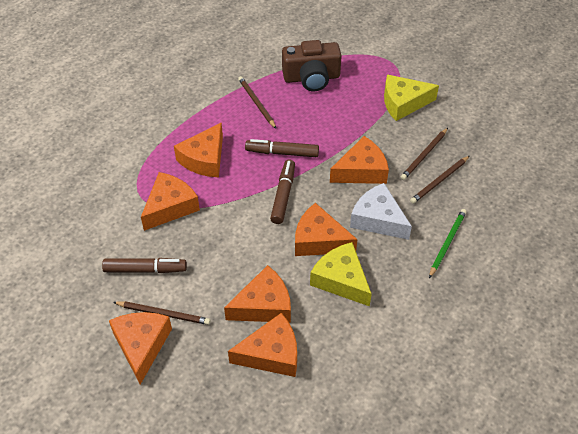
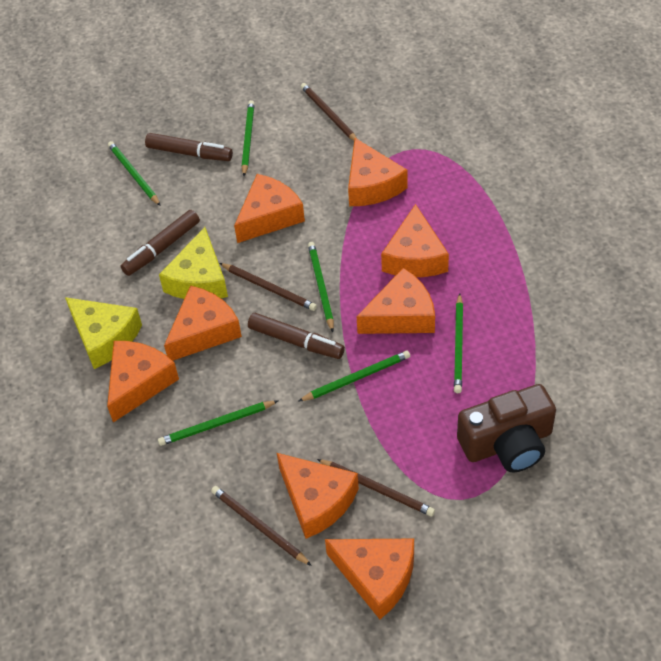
green pencil: 1 -> 6
orange cheese: 7 -> 8
white cheese: 1 -> 0

